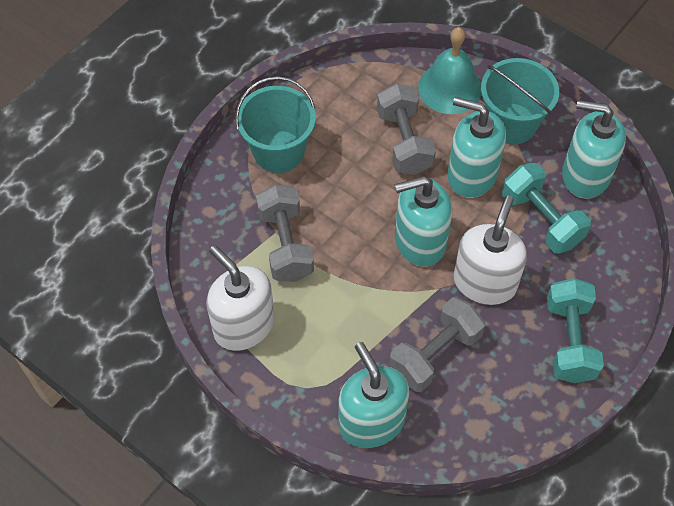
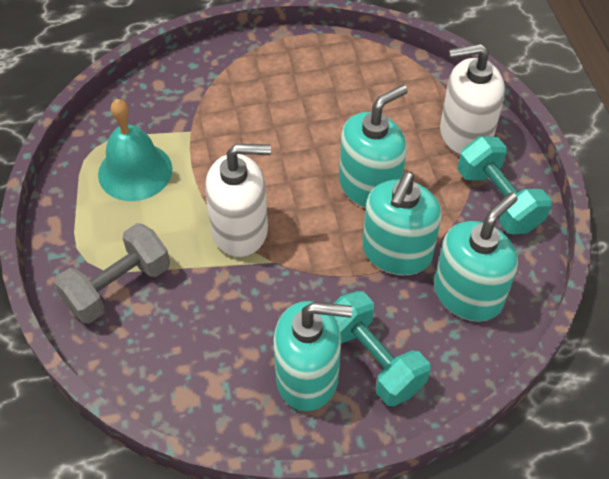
grey dumbbell: 3 -> 1
turquoise bucket: 2 -> 0

